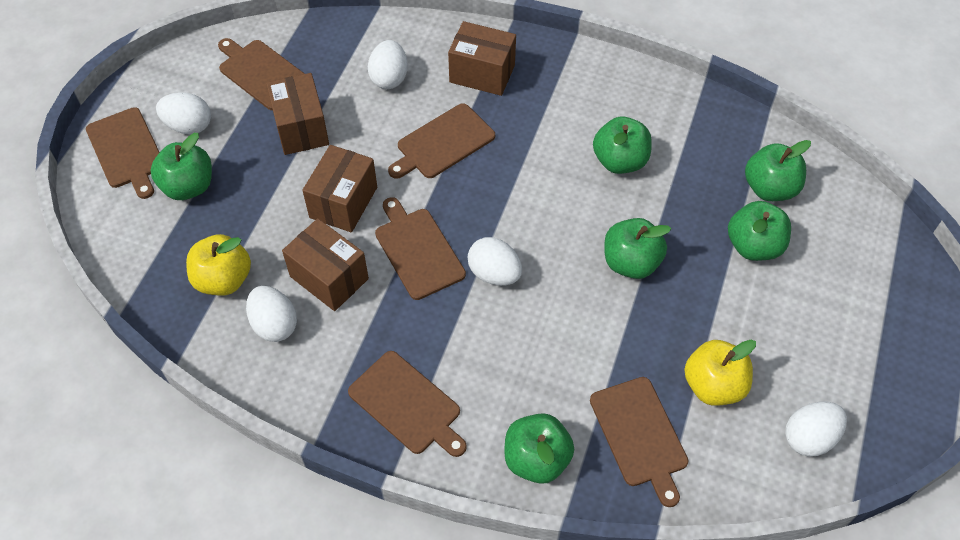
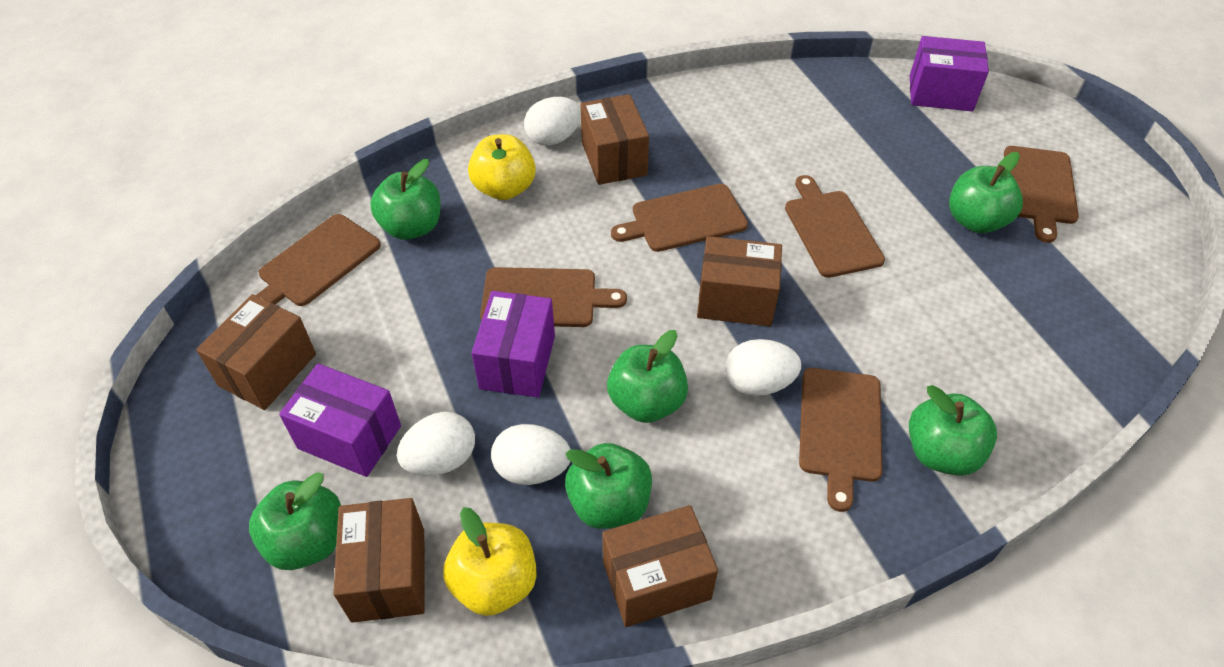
brown box: 4 -> 5
purple box: 0 -> 3
white egg: 5 -> 4

